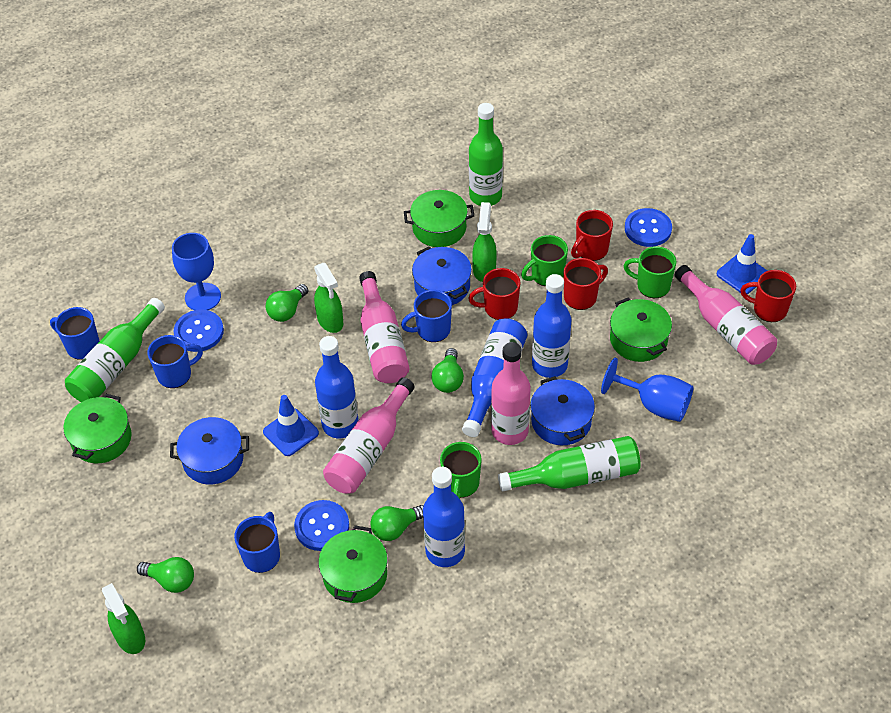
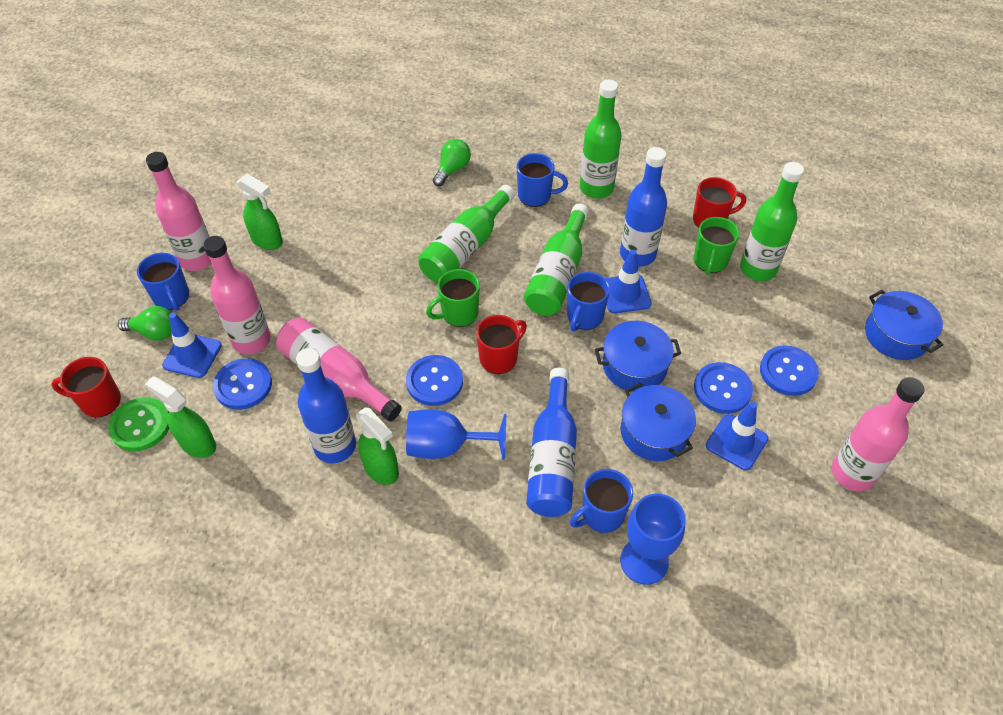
blue bottle: 4 -> 3
blue button: 3 -> 4
blue traffic cone: 2 -> 3
green bottle: 3 -> 4
green button: 0 -> 1
green light bulb: 4 -> 2
green mug: 3 -> 2
green pot: 4 -> 0
red mug: 4 -> 3

